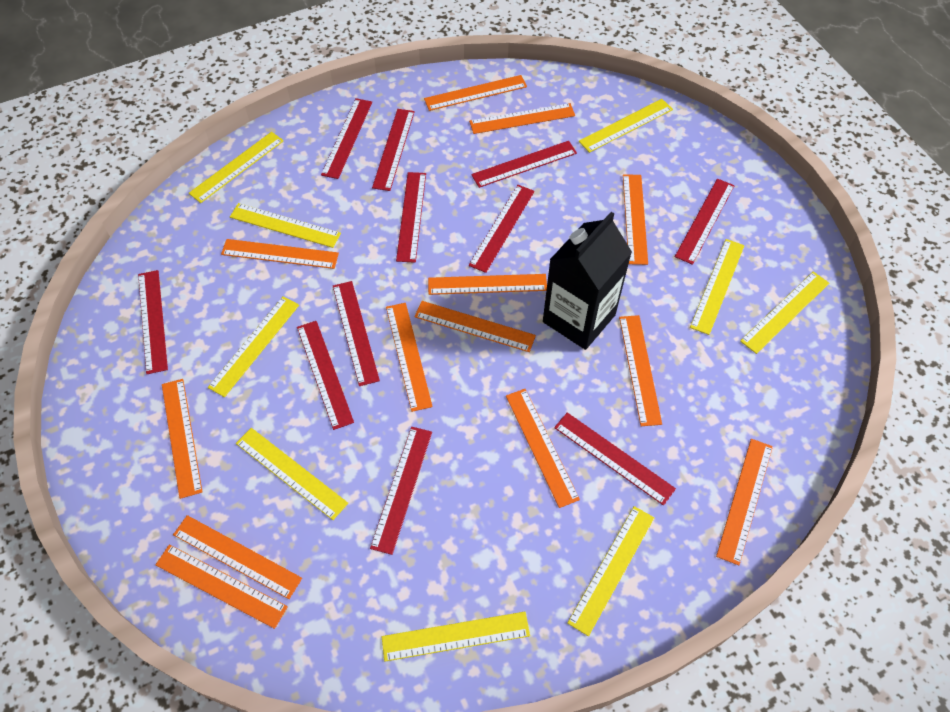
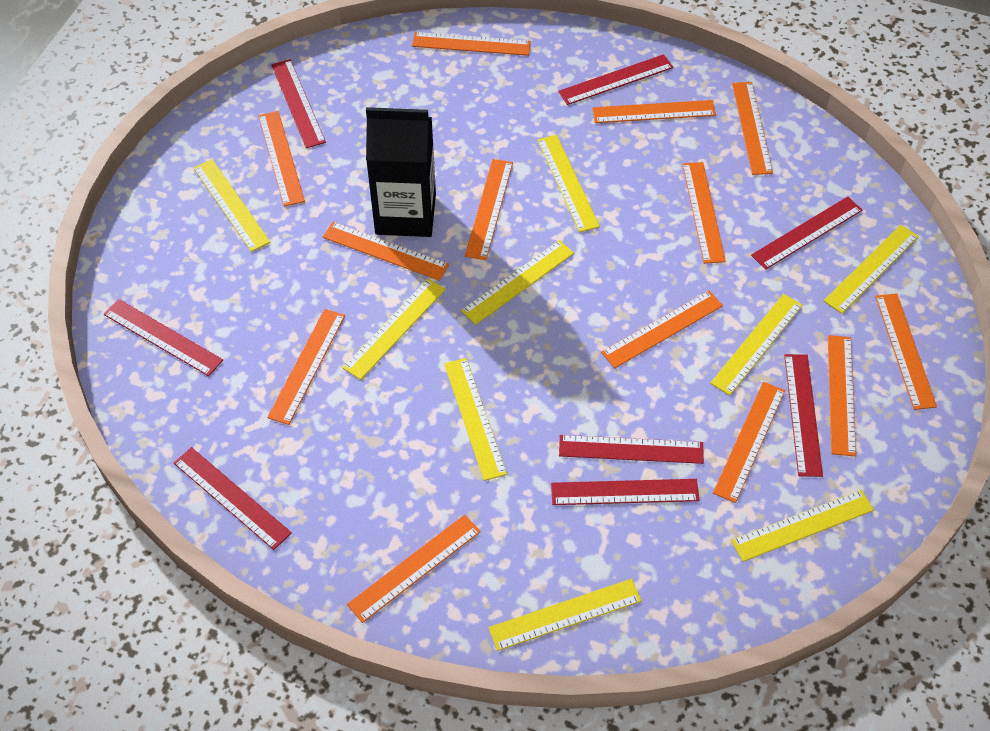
red ruler: 11 -> 8

